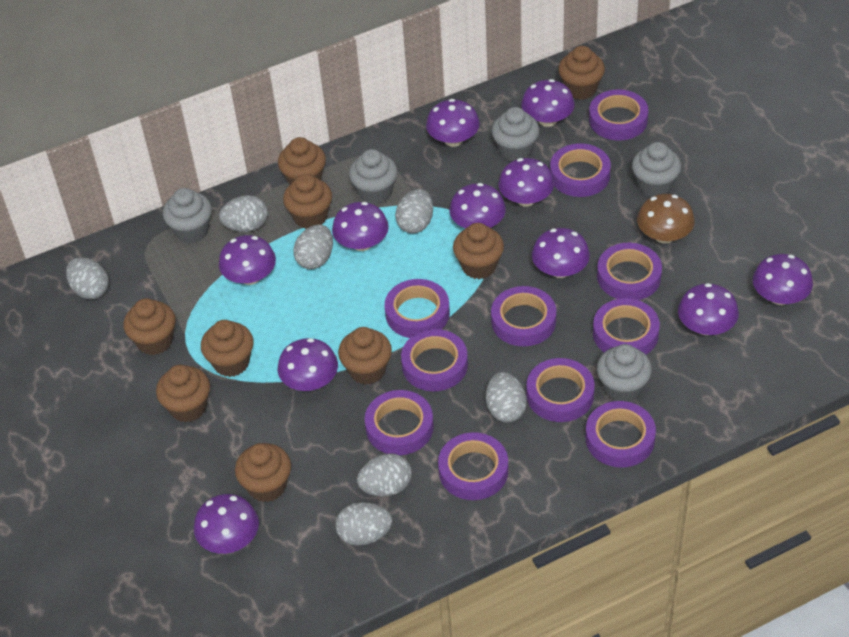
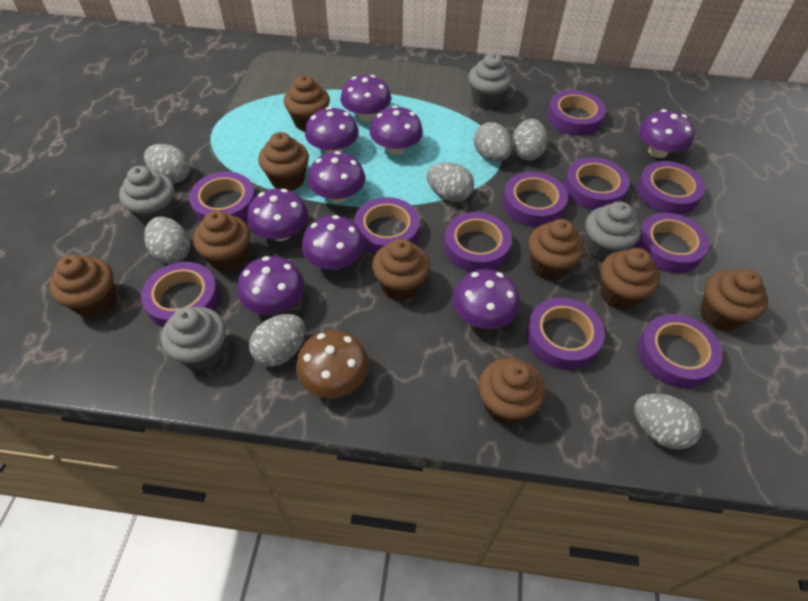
grey cupcake: 5 -> 4
purple mushroom: 11 -> 9

